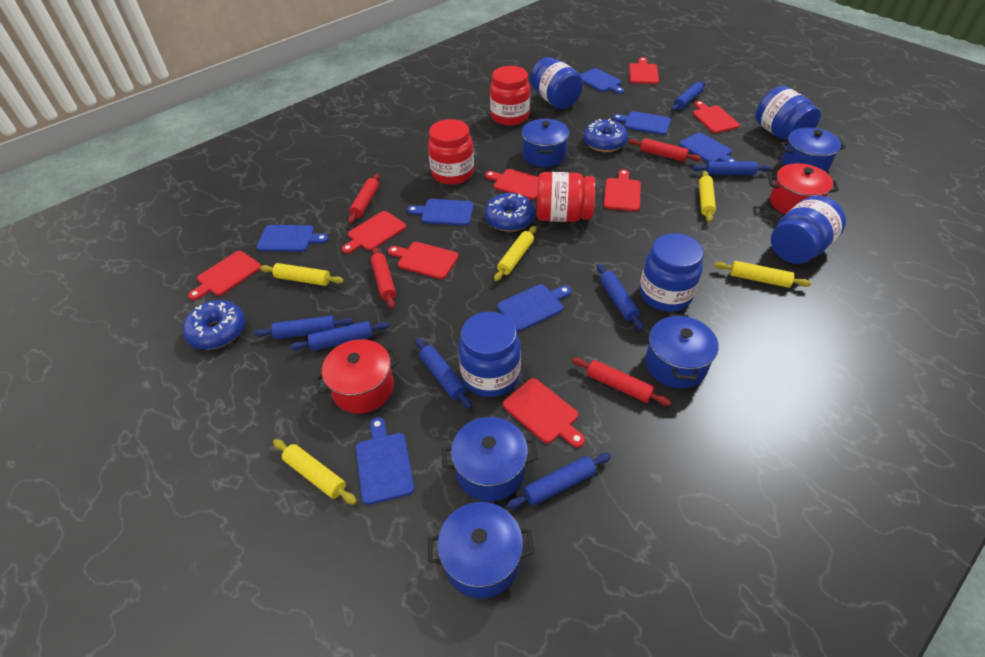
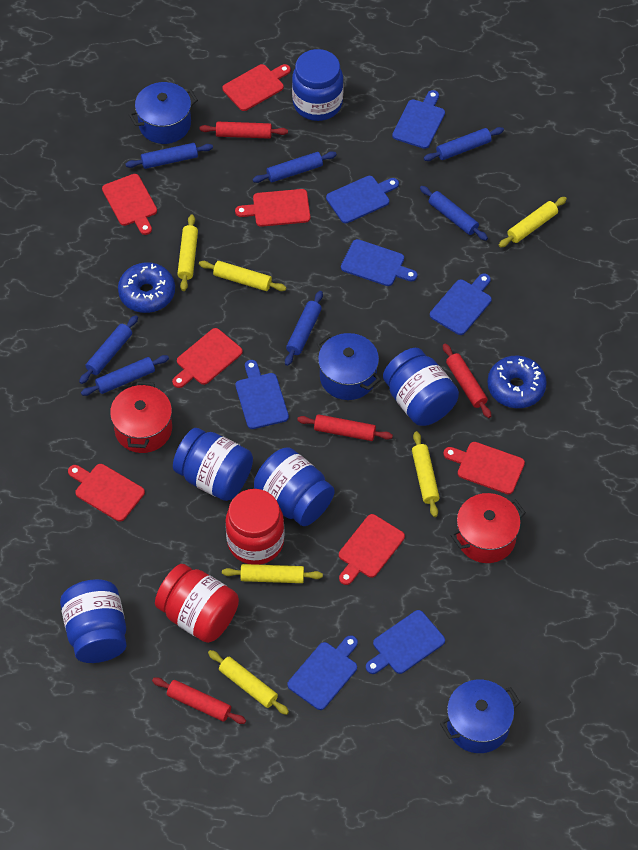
blue donut: 3 -> 2
blue pot: 5 -> 3
red cutting board: 8 -> 7
red jar: 3 -> 2
yellow rolling pin: 5 -> 6

